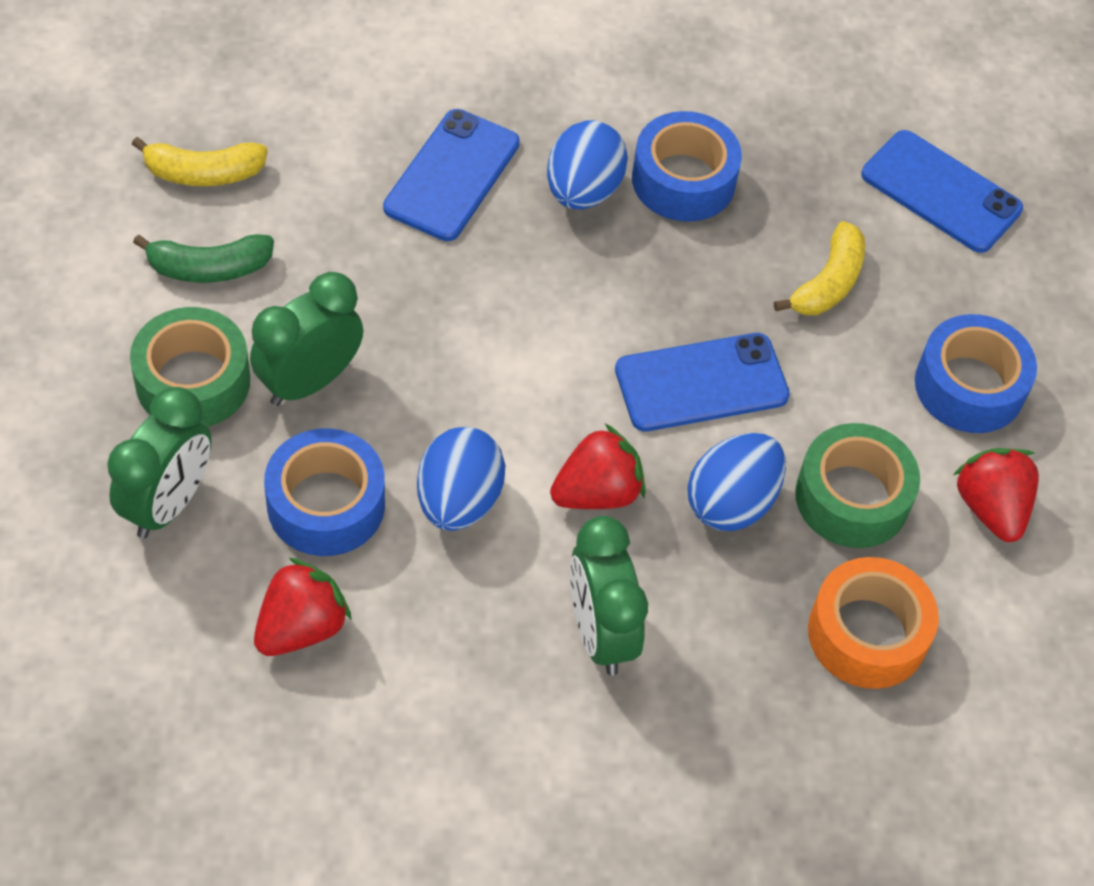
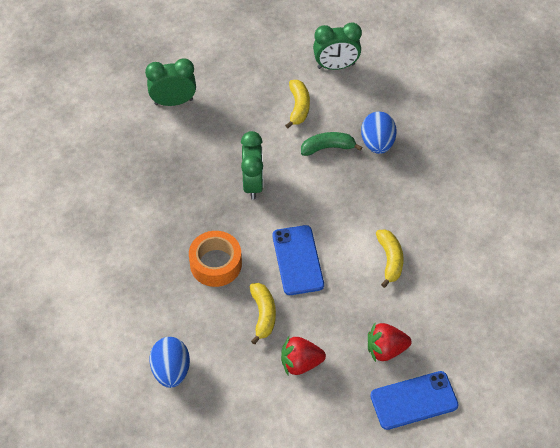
blue egg: 3 -> 2
blue phone: 3 -> 2
blue tape: 3 -> 0
green tape: 2 -> 0
red strawberry: 3 -> 2
yellow banana: 2 -> 3

